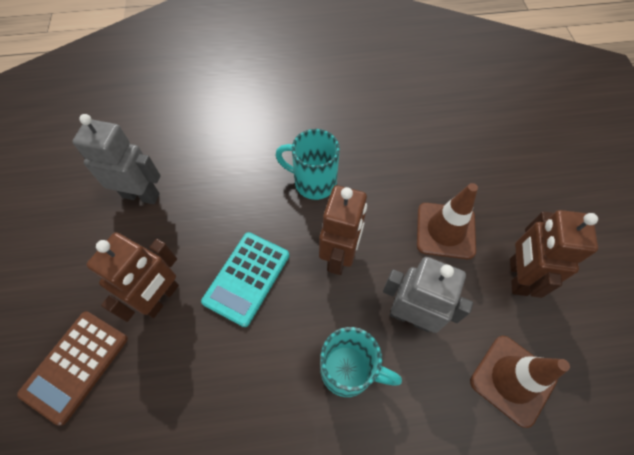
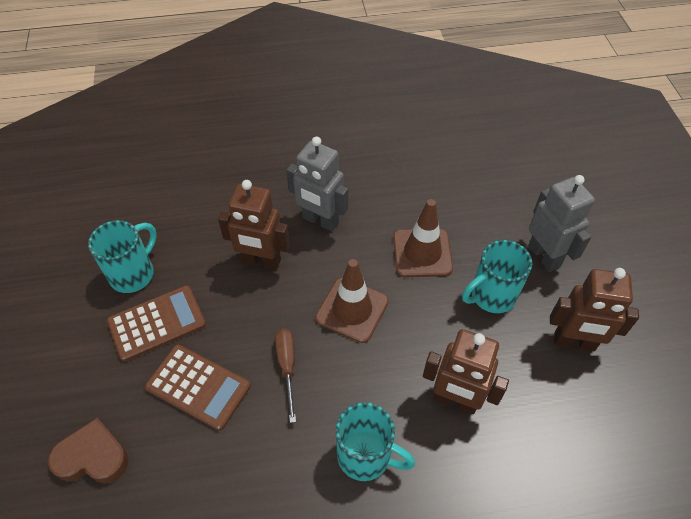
brown calculator: 1 -> 2
brown heart: 0 -> 1
brown screwdriver: 0 -> 1
turquoise calculator: 1 -> 0
turquoise mug: 2 -> 3

